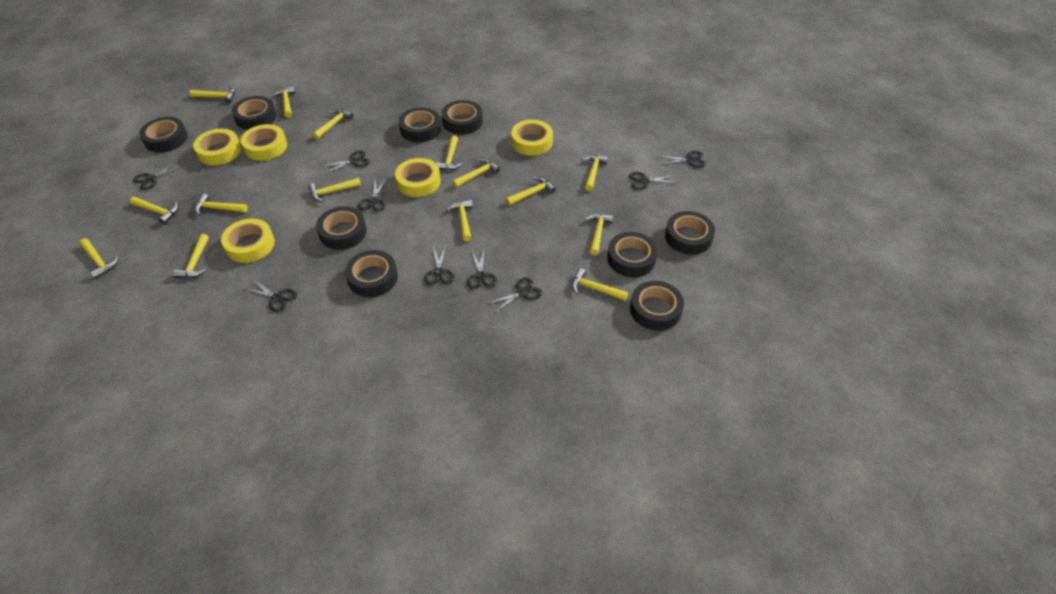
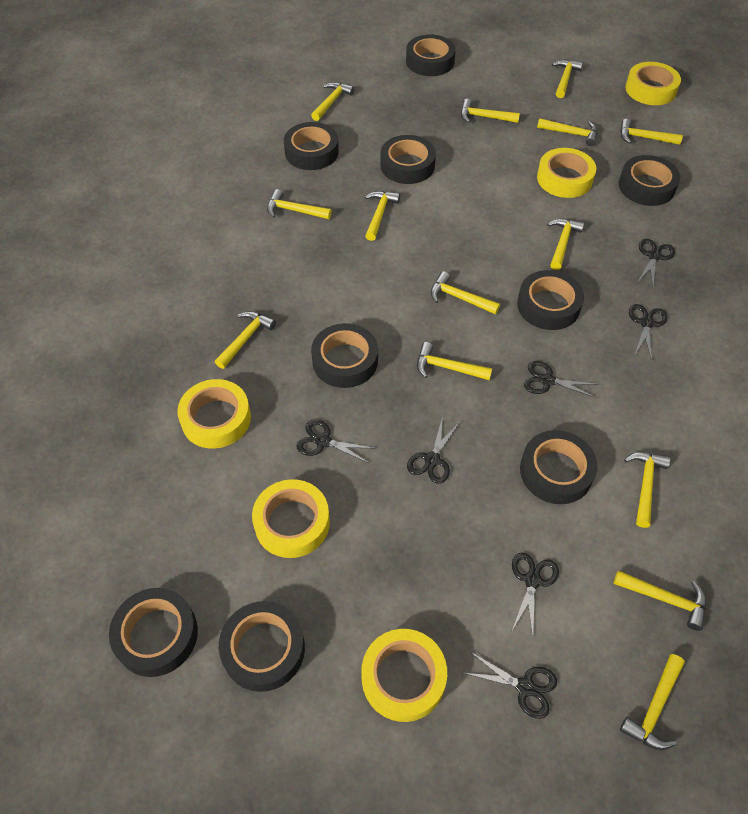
black scissors: 9 -> 7
yellow hammer: 15 -> 14

